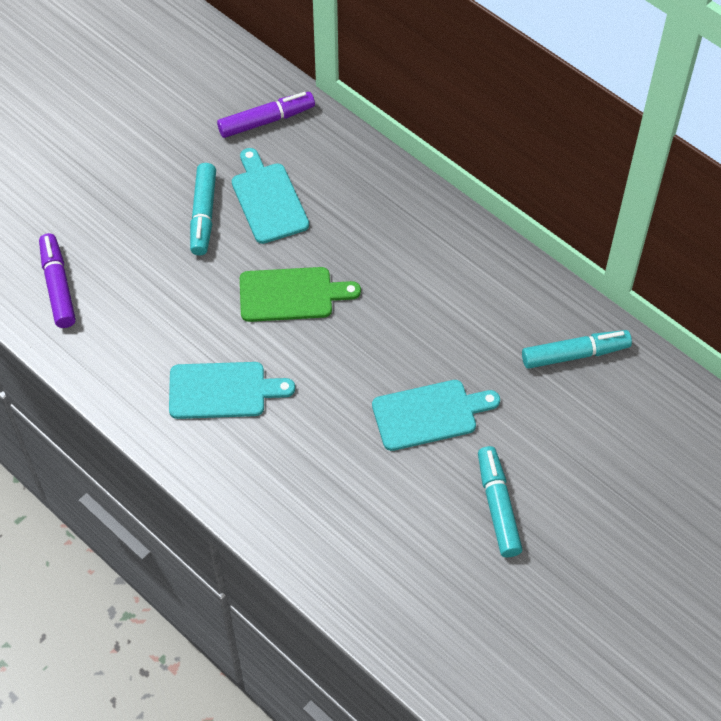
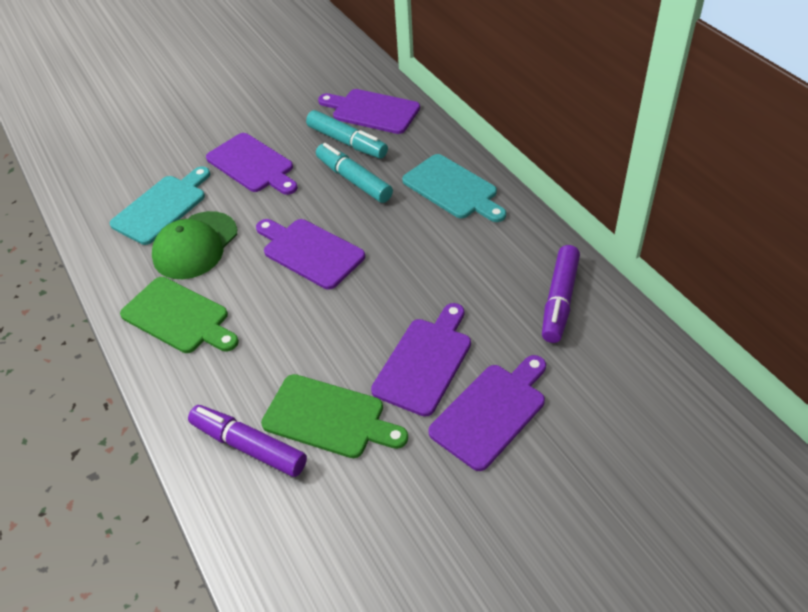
green cap: 0 -> 1
green cutting board: 1 -> 2
purple cutting board: 0 -> 5
turquoise cutting board: 3 -> 2
turquoise marker: 3 -> 2

